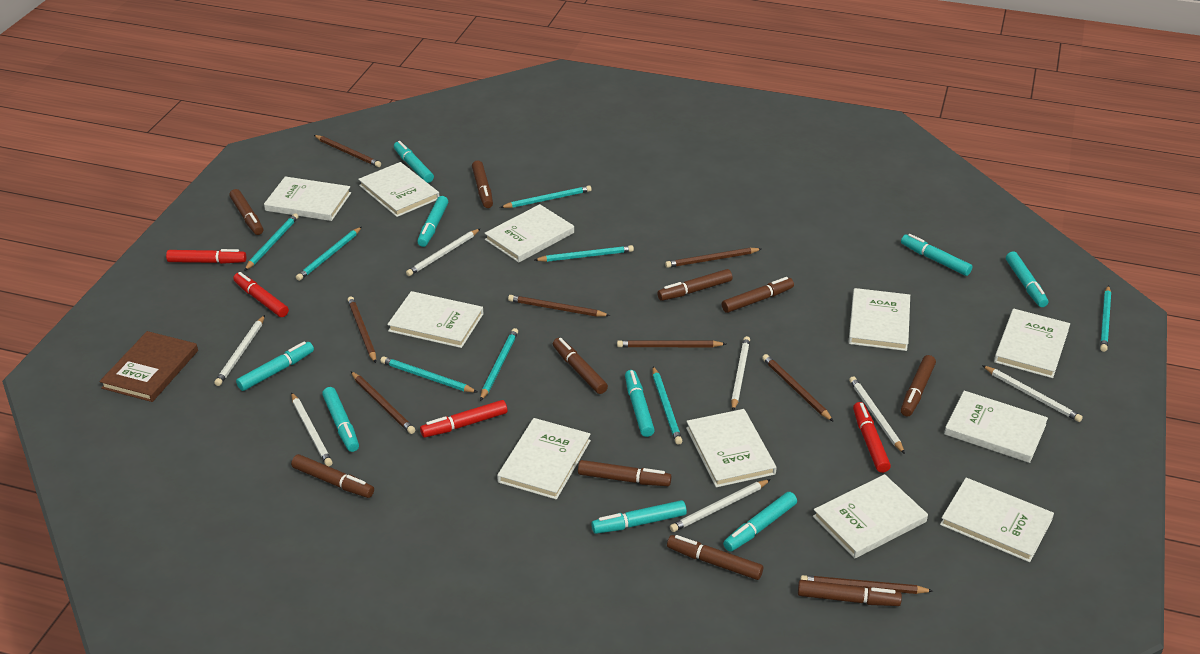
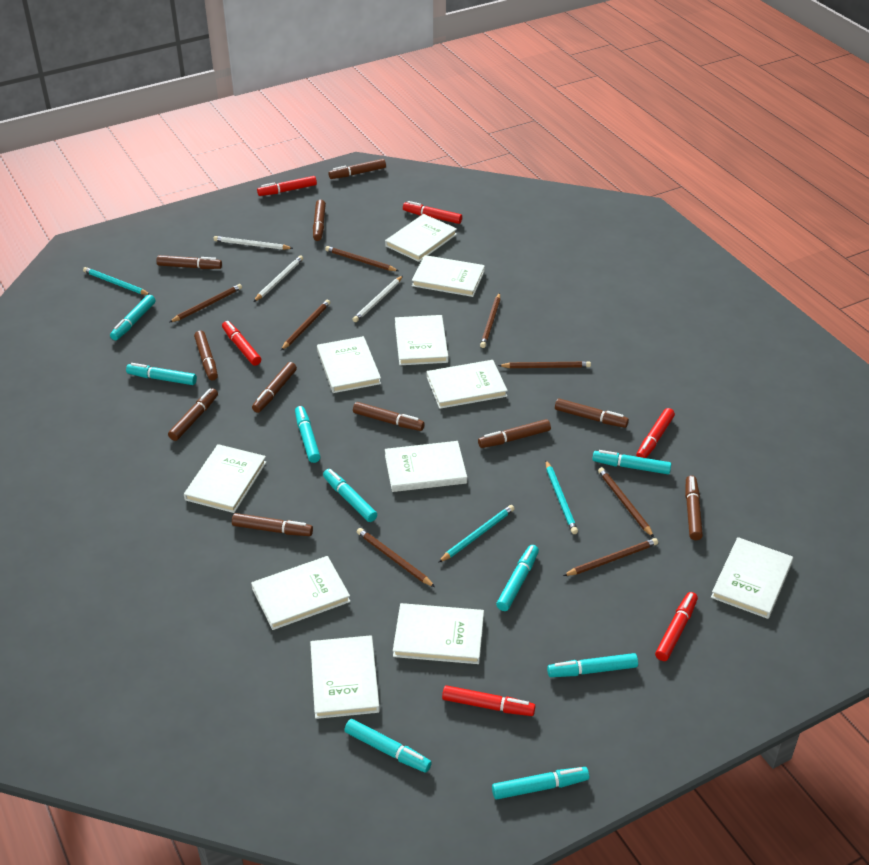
brown book: 1 -> 0
brown marker: 10 -> 11
red marker: 4 -> 6
turquoise pencil: 8 -> 3
white pencil: 7 -> 3

